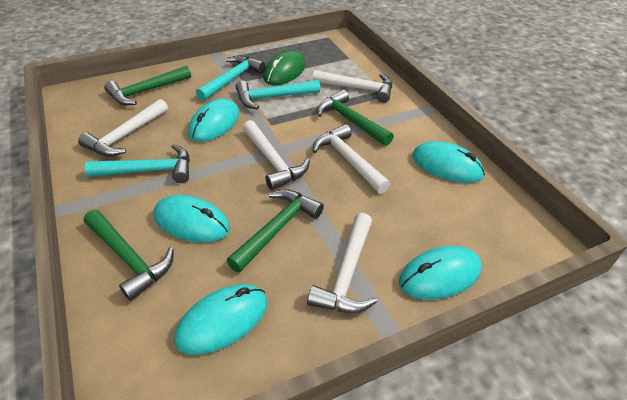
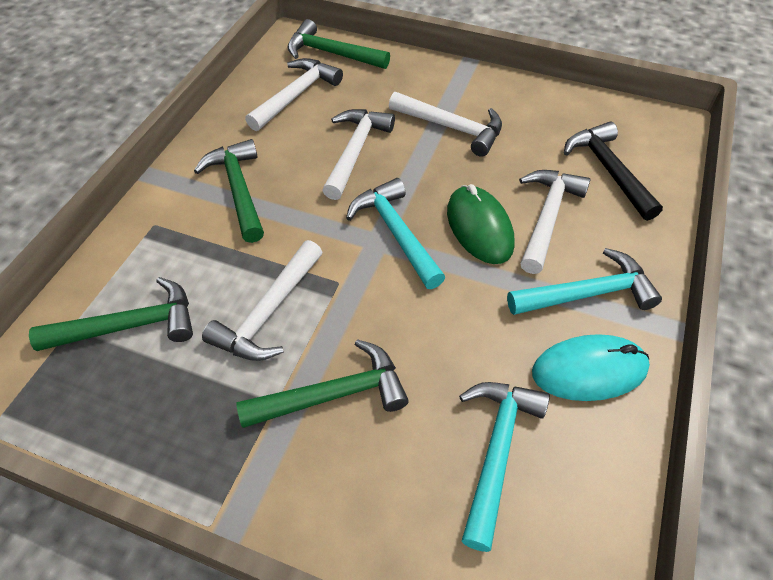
black hammer: 0 -> 1
turquoise mouse: 5 -> 1

